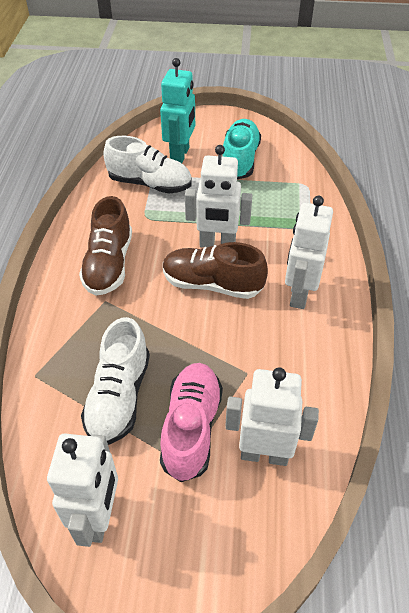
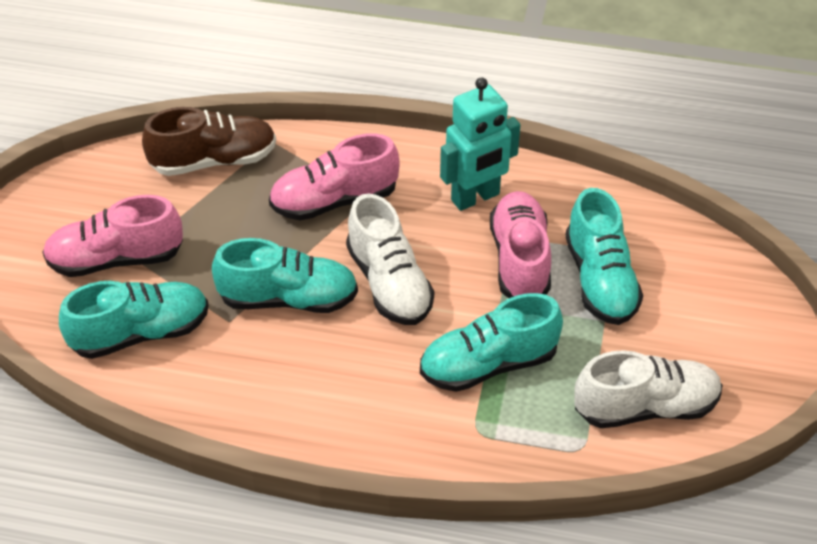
brown shoe: 2 -> 1
pink shoe: 1 -> 3
turquoise shoe: 1 -> 4
white robot: 4 -> 0

